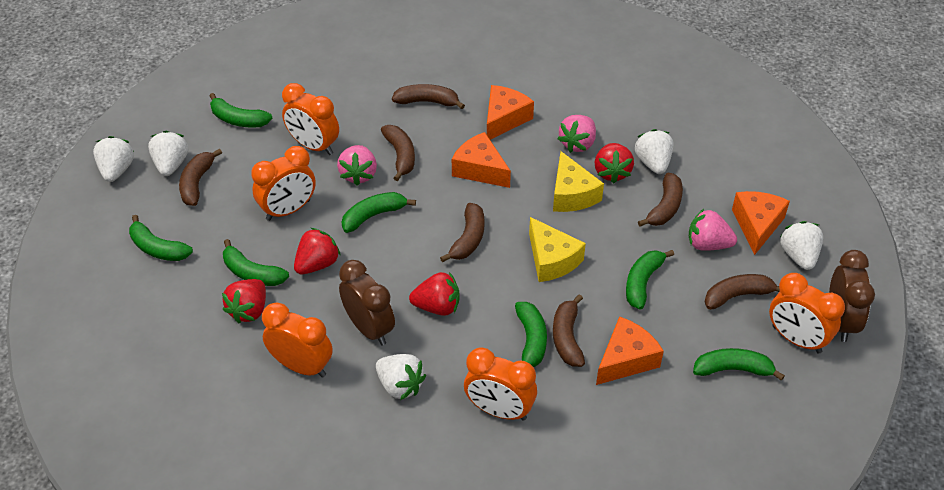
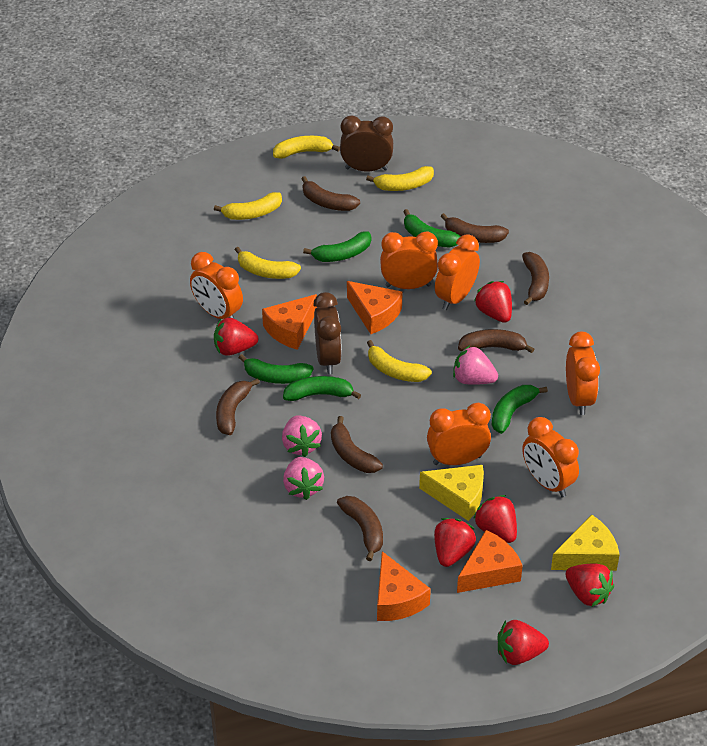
green banana: 7 -> 5
orange clock: 5 -> 6
red strawberry: 4 -> 6
white strawberry: 5 -> 0
yellow banana: 0 -> 5

